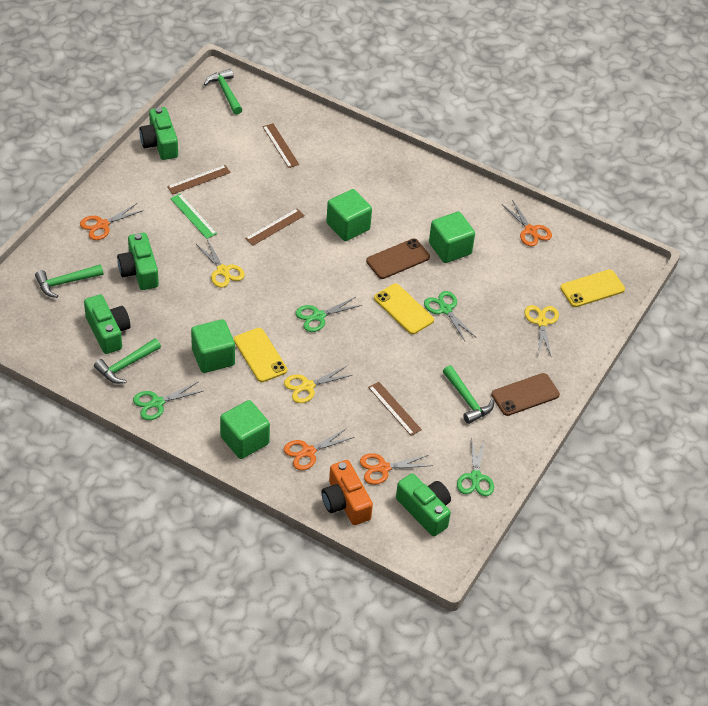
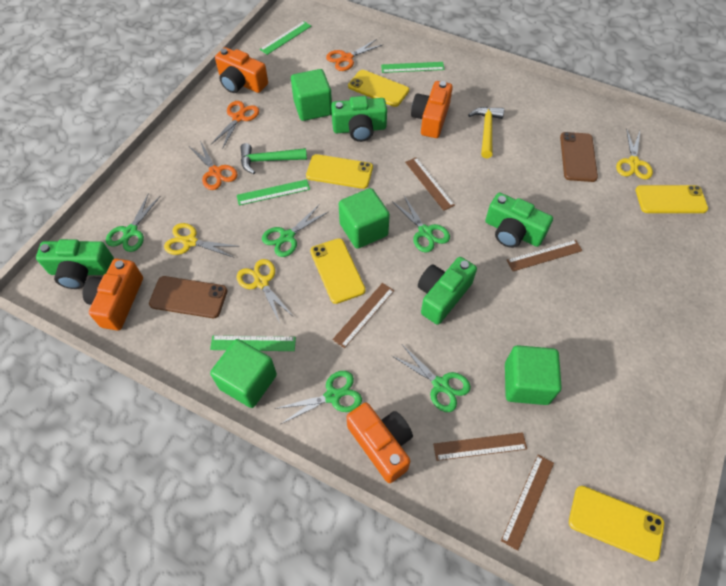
brown ruler: 4 -> 5
green hammer: 4 -> 1
green ruler: 1 -> 4
green scissors: 4 -> 5
orange camera: 1 -> 4
orange scissors: 4 -> 3
yellow hammer: 0 -> 1
yellow phone: 3 -> 5

